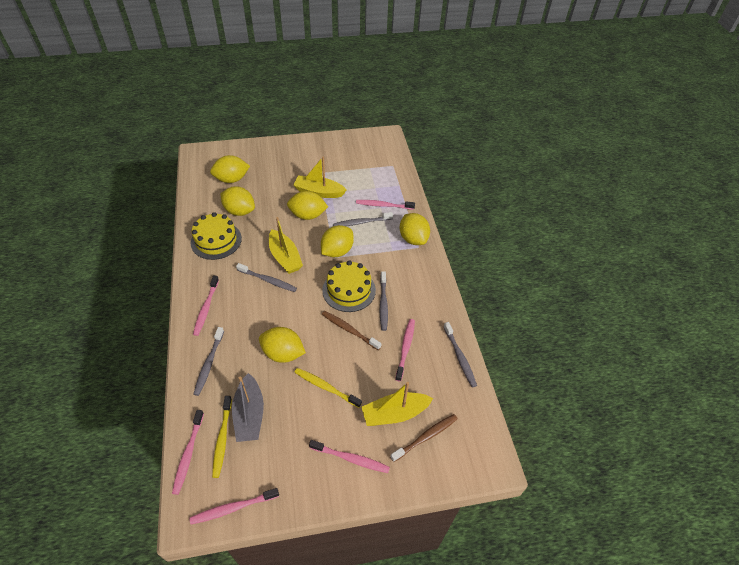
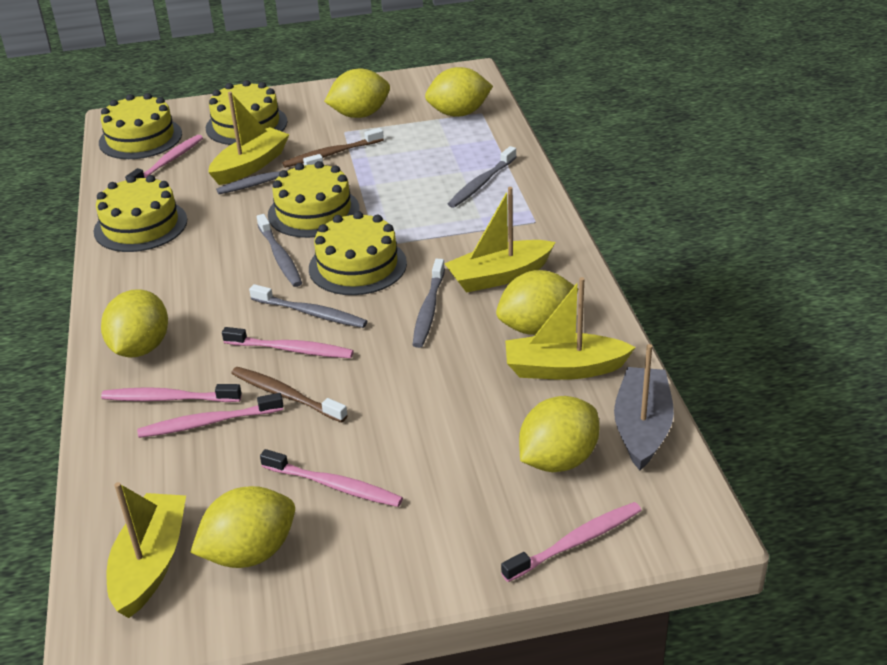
yellow boat: 3 -> 4
yellow cake: 2 -> 5
yellow toothbrush: 2 -> 0

